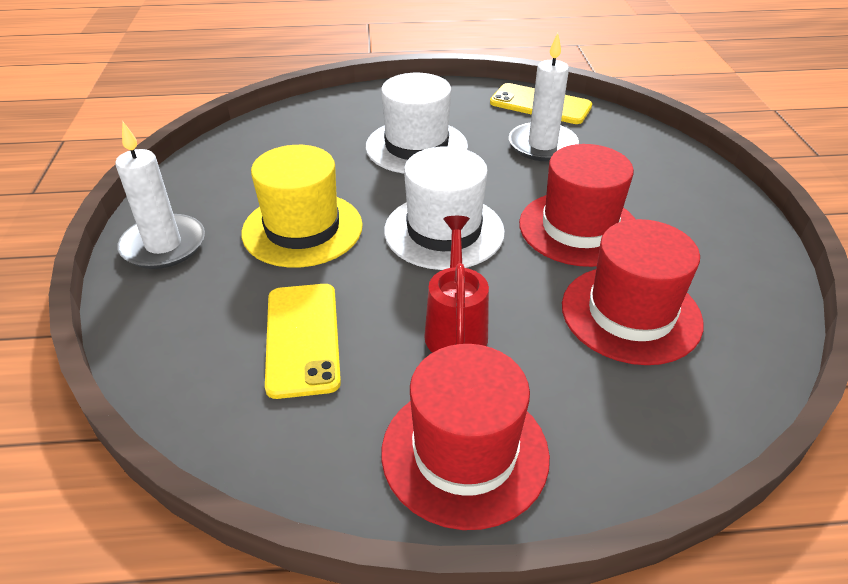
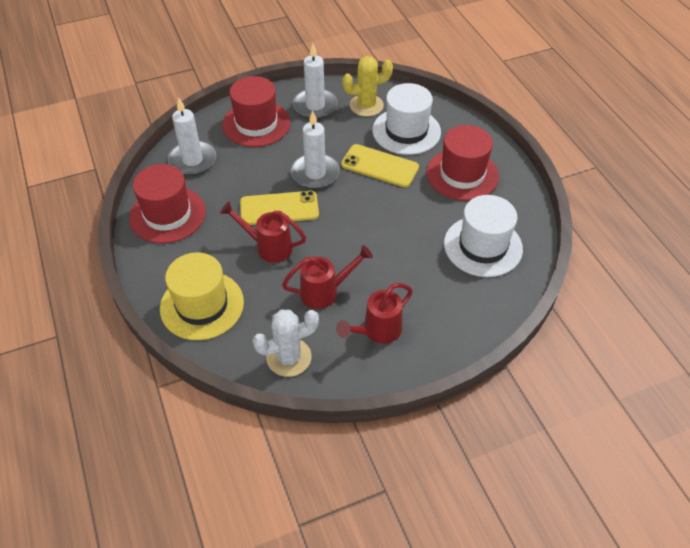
red watering can: 1 -> 3
white cactus: 0 -> 1
white candle: 2 -> 3
yellow cactus: 0 -> 1

